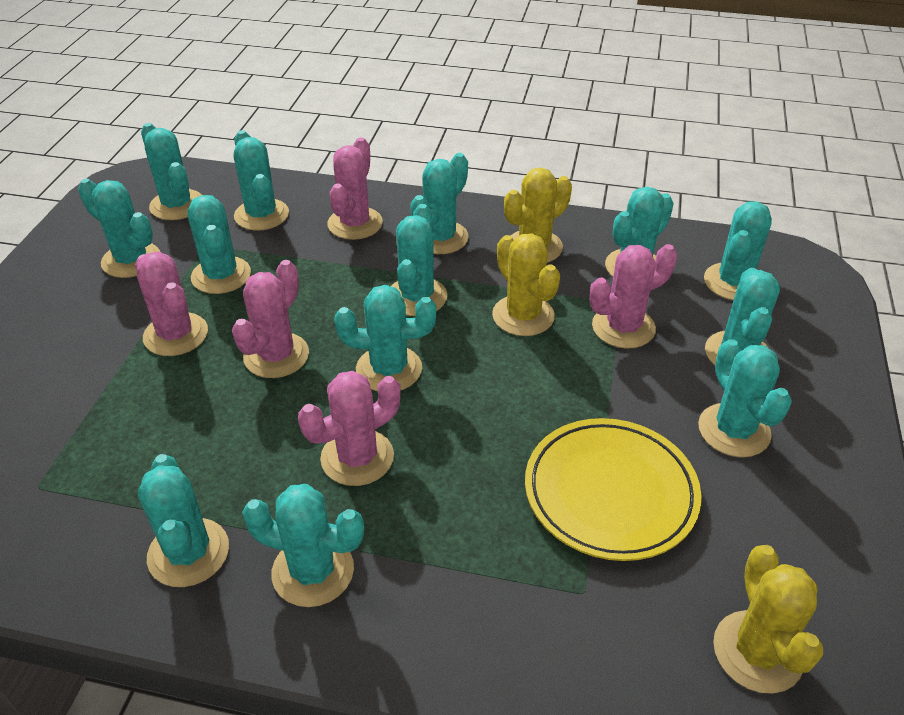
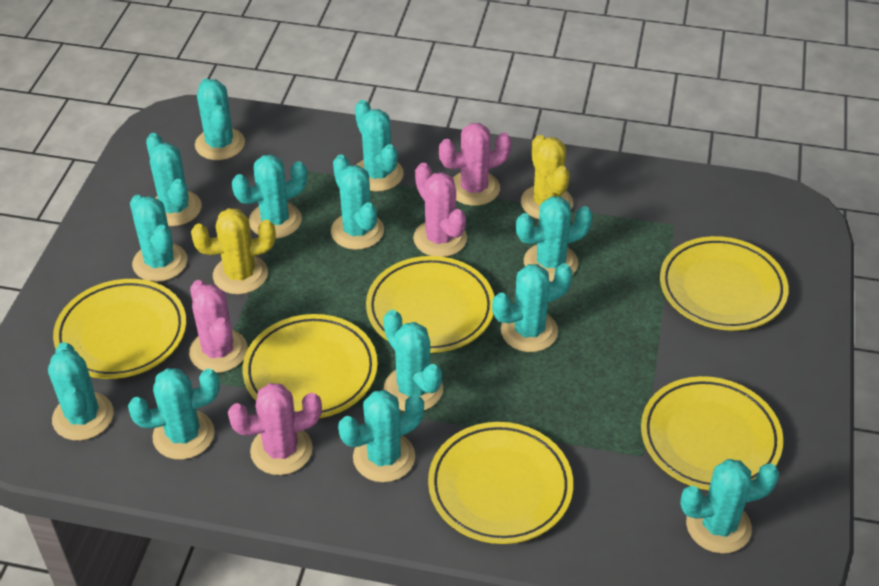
pink cactus: 5 -> 4
yellow cactus: 3 -> 2
yellow plate: 1 -> 6

